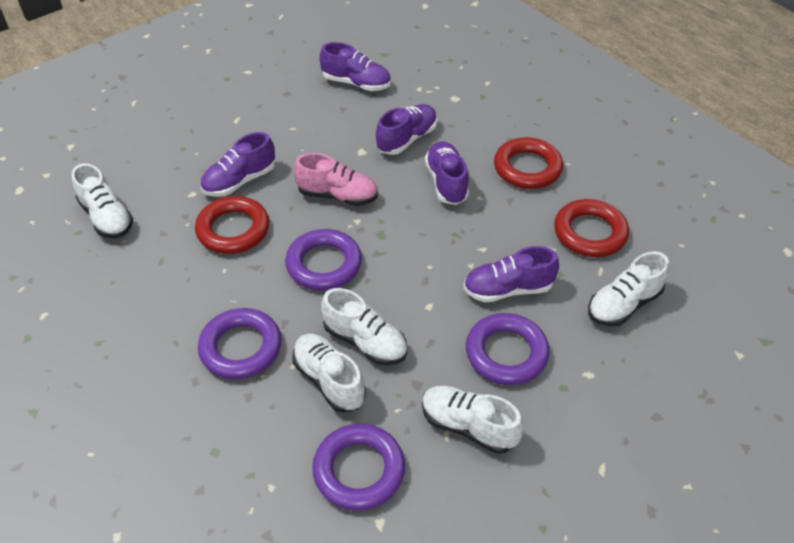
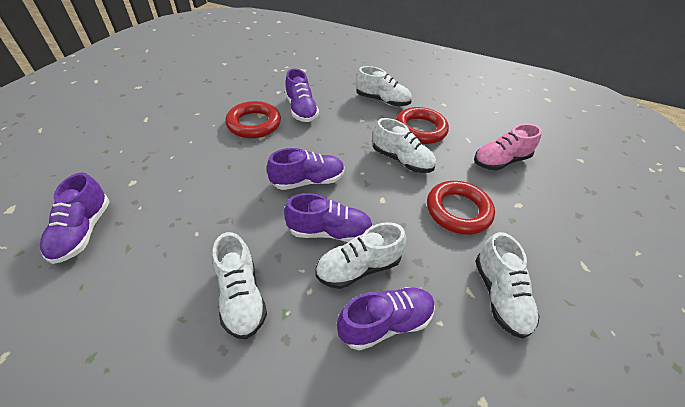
purple ring: 4 -> 0

